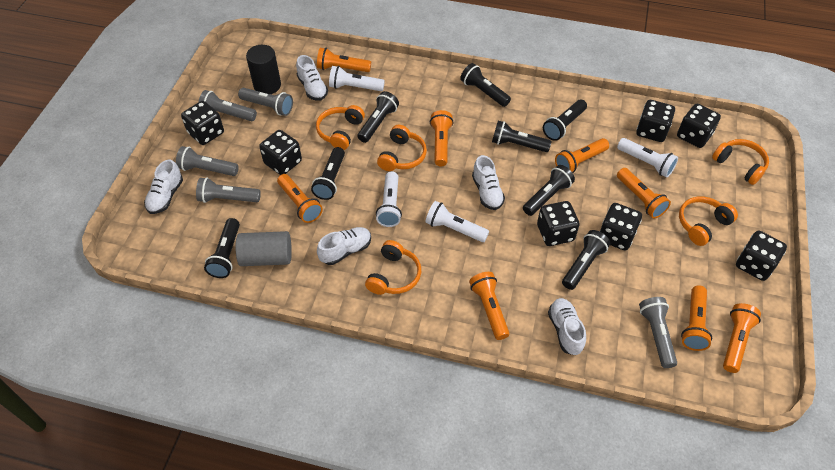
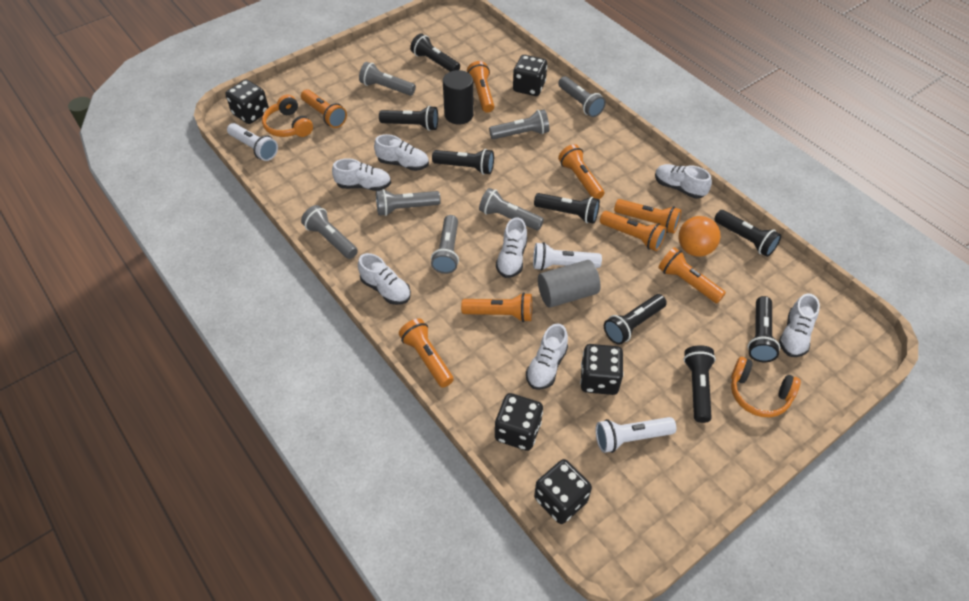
black dice: 7 -> 5
grey flashlight: 5 -> 7
orange ball: 0 -> 1
orange headphones: 5 -> 2
white flashlight: 4 -> 3
white shoe: 5 -> 7

